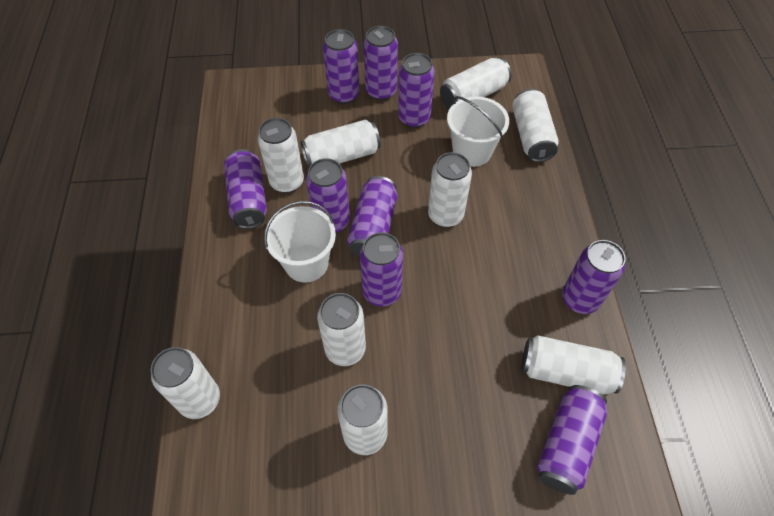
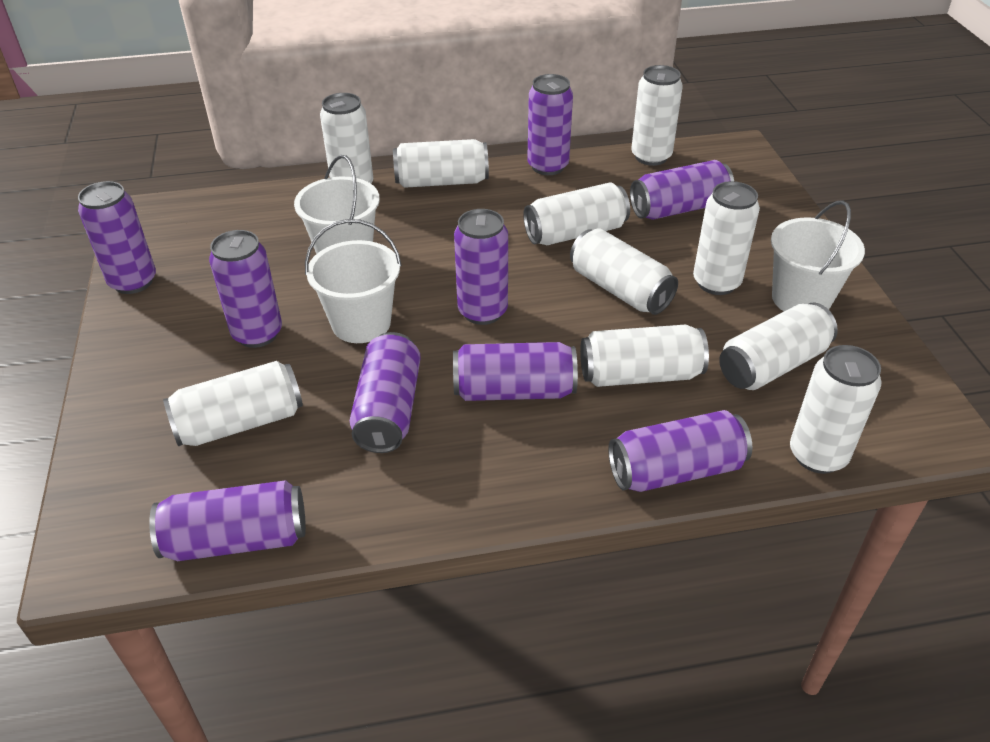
white bucket: 2 -> 3
white can: 9 -> 10

